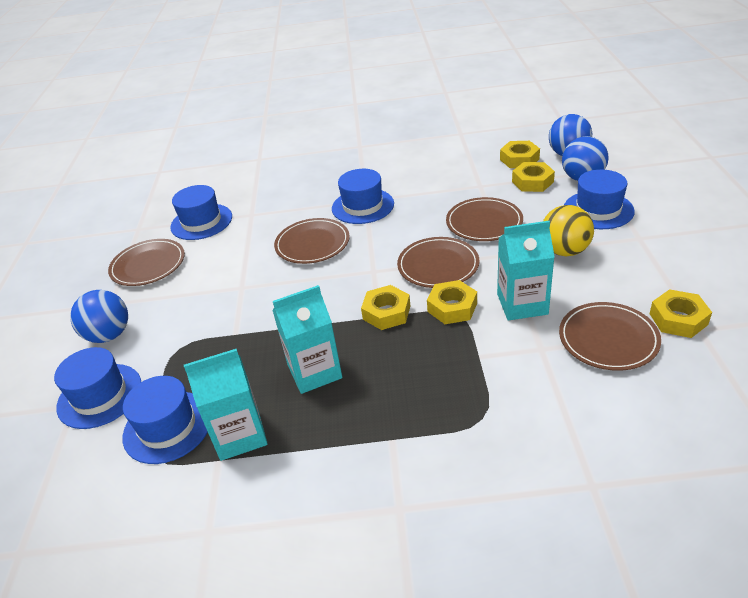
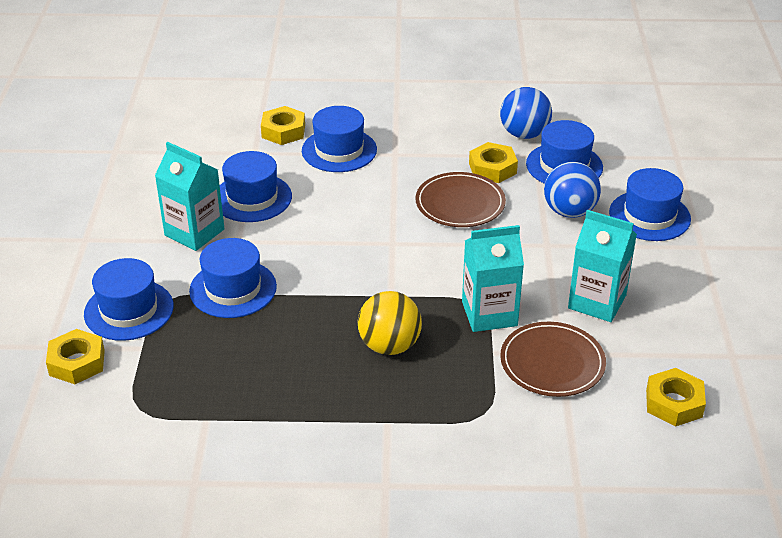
blue ball: 3 -> 2
blue hat: 5 -> 6
brown plate: 5 -> 2
yellow nut: 5 -> 4

